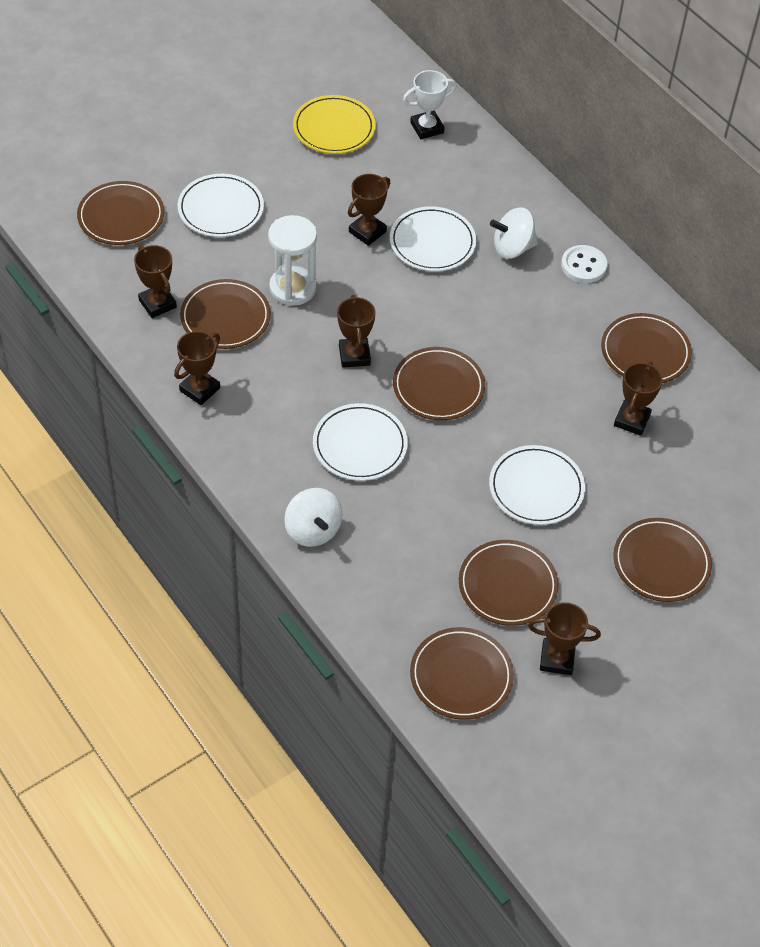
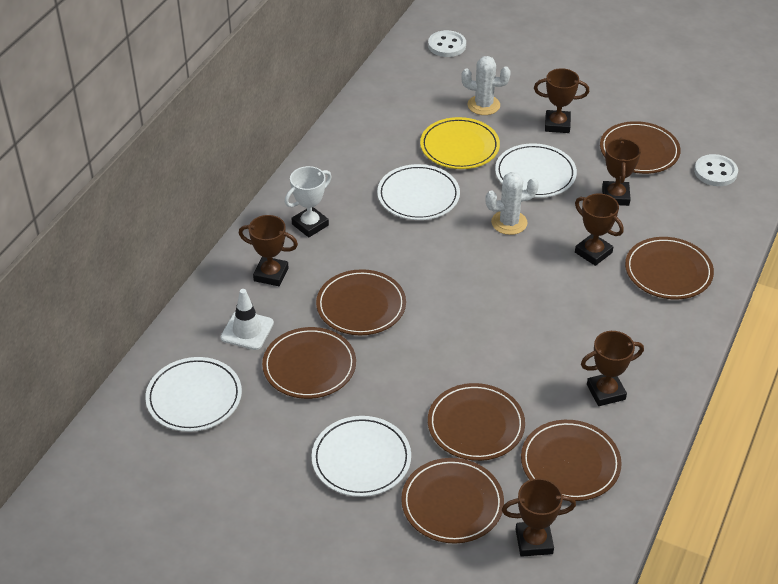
white button: 1 -> 2
white cactus: 0 -> 2
white hourglass: 1 -> 0
white spinning top: 2 -> 0
white traffic cone: 0 -> 1

